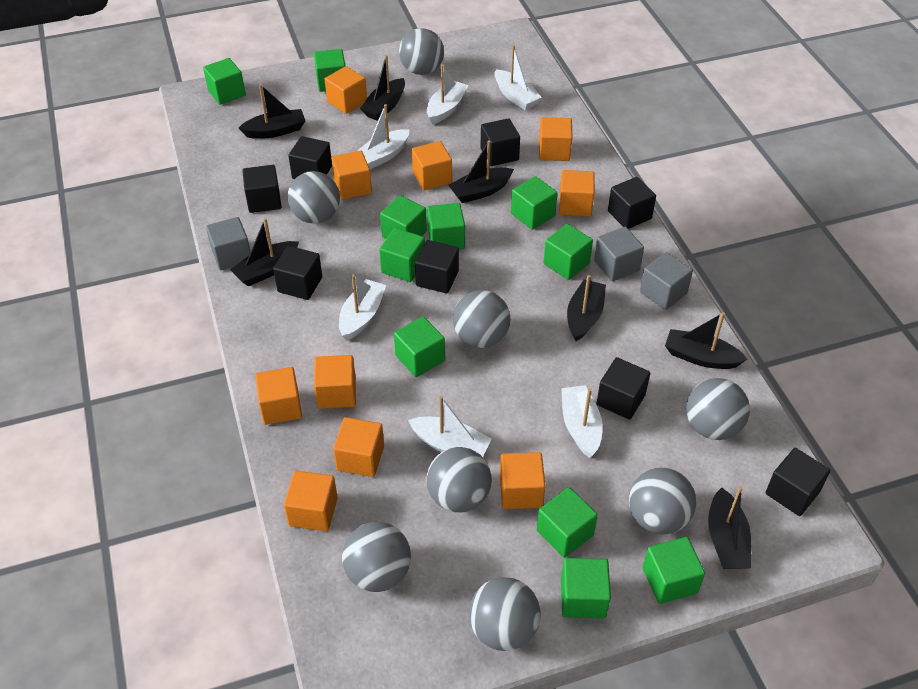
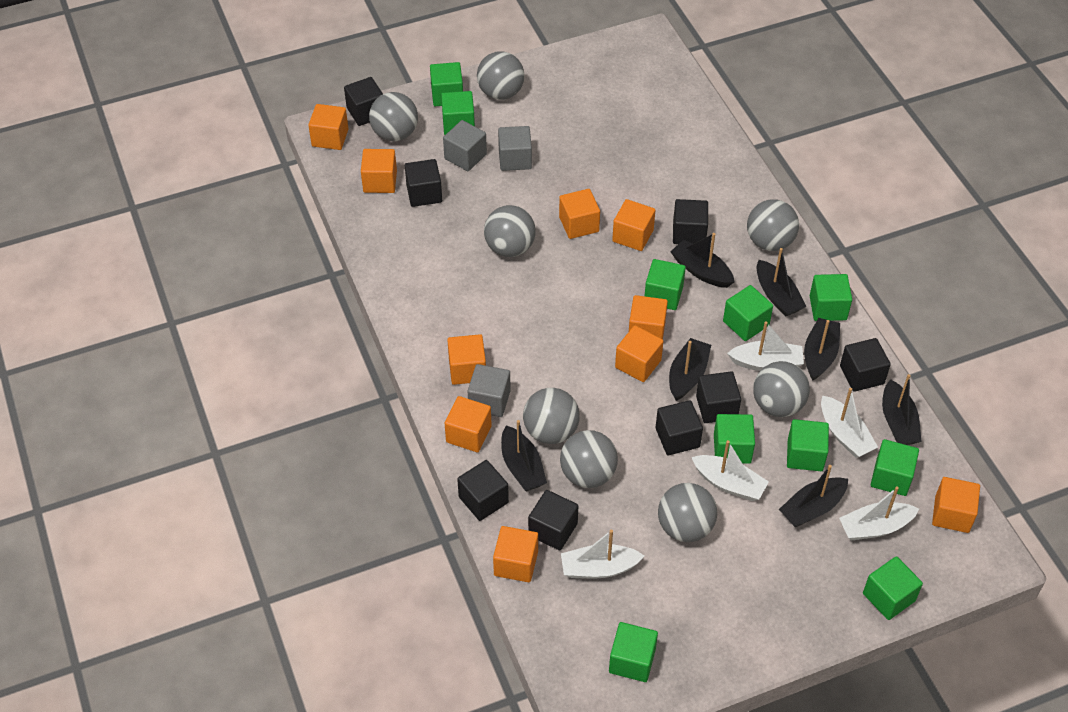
green cube: 11 -> 10
white boat: 6 -> 5

